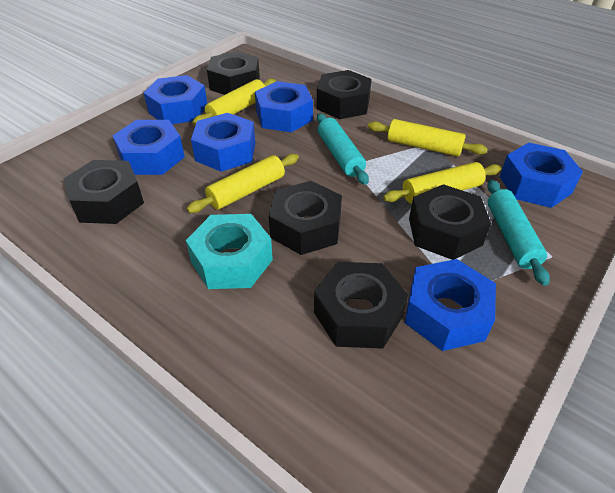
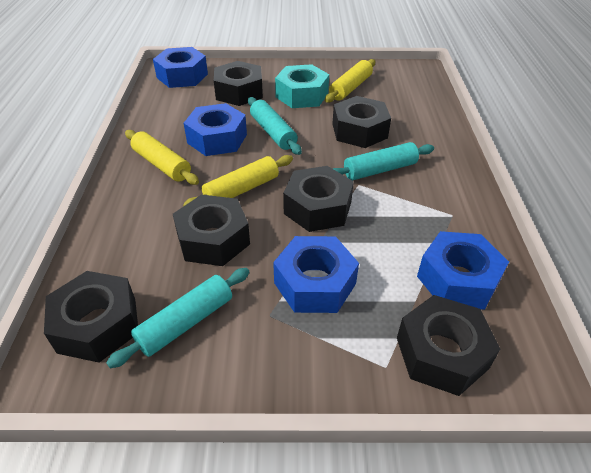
blue nut: 6 -> 4
turquoise rolling pin: 2 -> 3
yellow rolling pin: 4 -> 3

